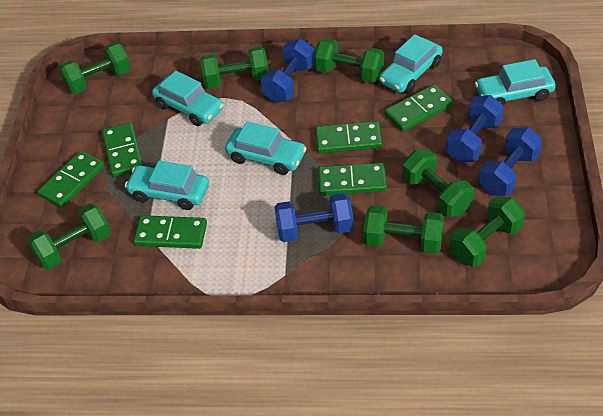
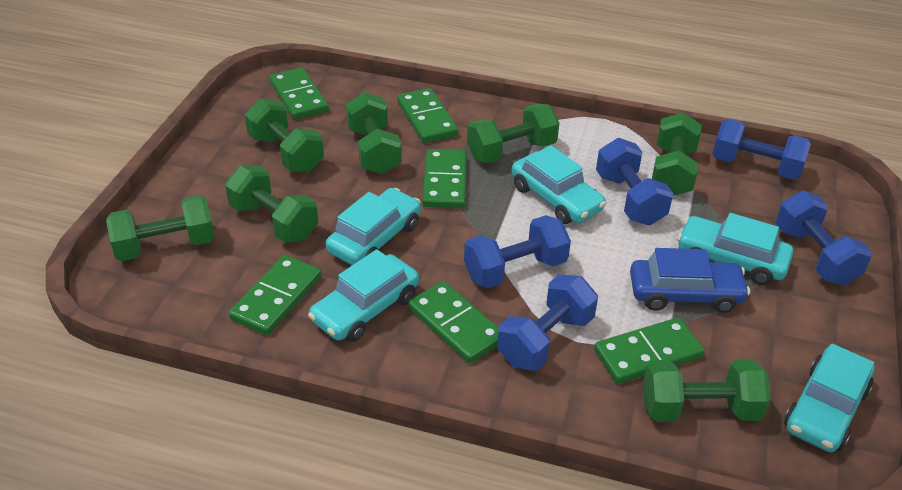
blue car: 0 -> 1
blue dumbbell: 4 -> 5

